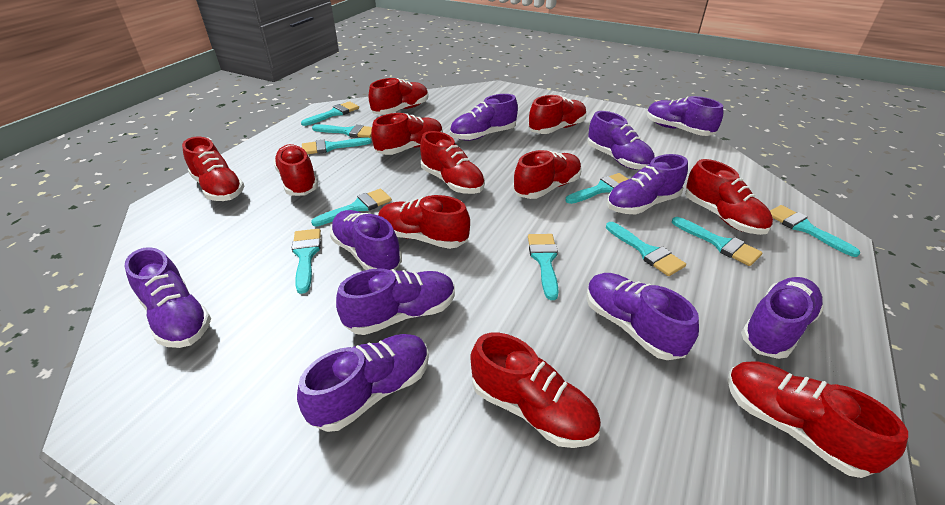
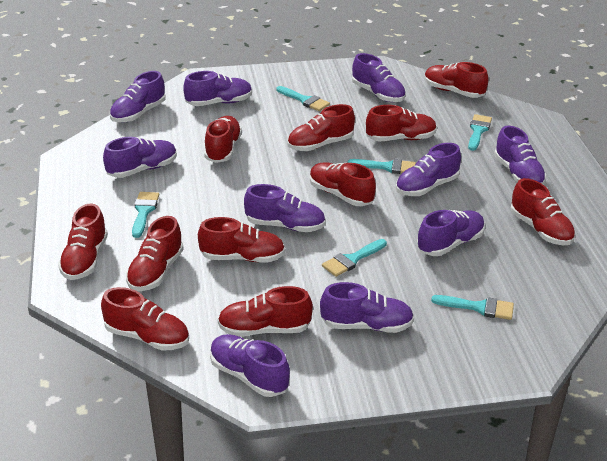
turquoise brush: 10 -> 6

